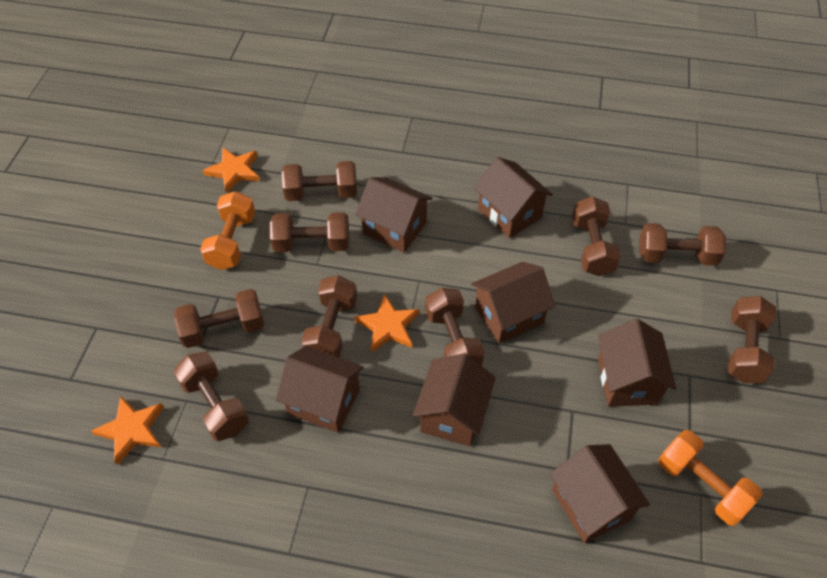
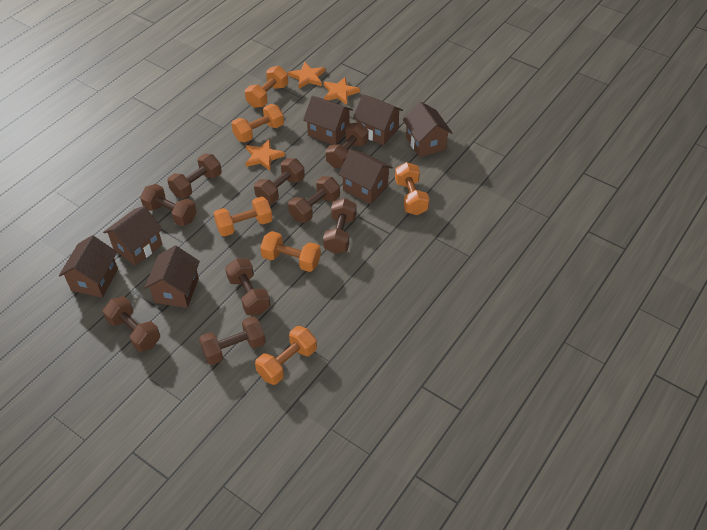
orange dumbbell: 2 -> 6

